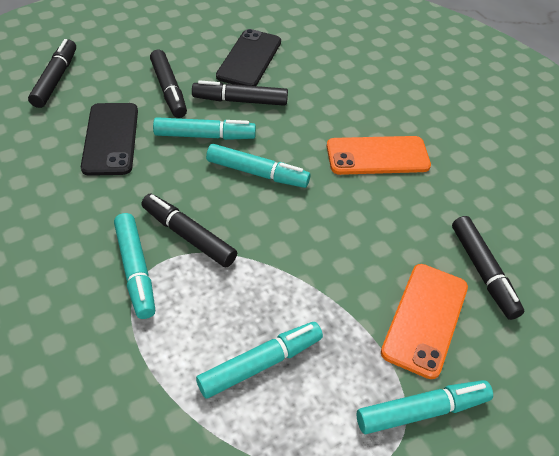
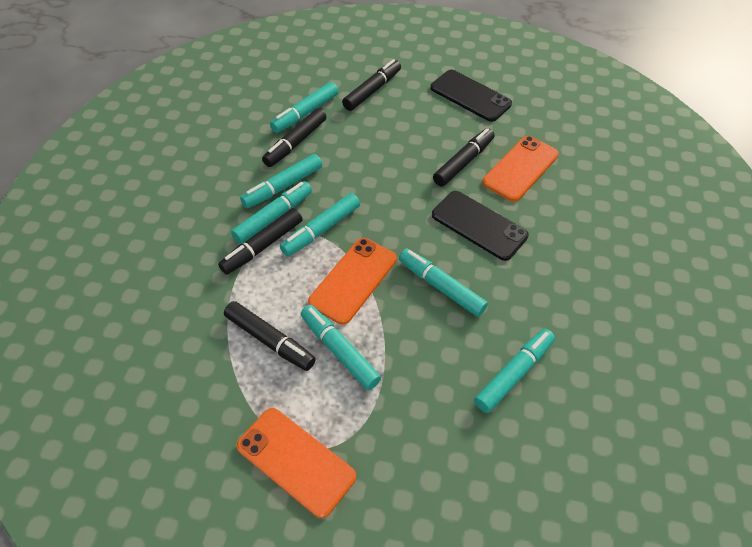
orange phone: 2 -> 3
turquoise marker: 5 -> 7

